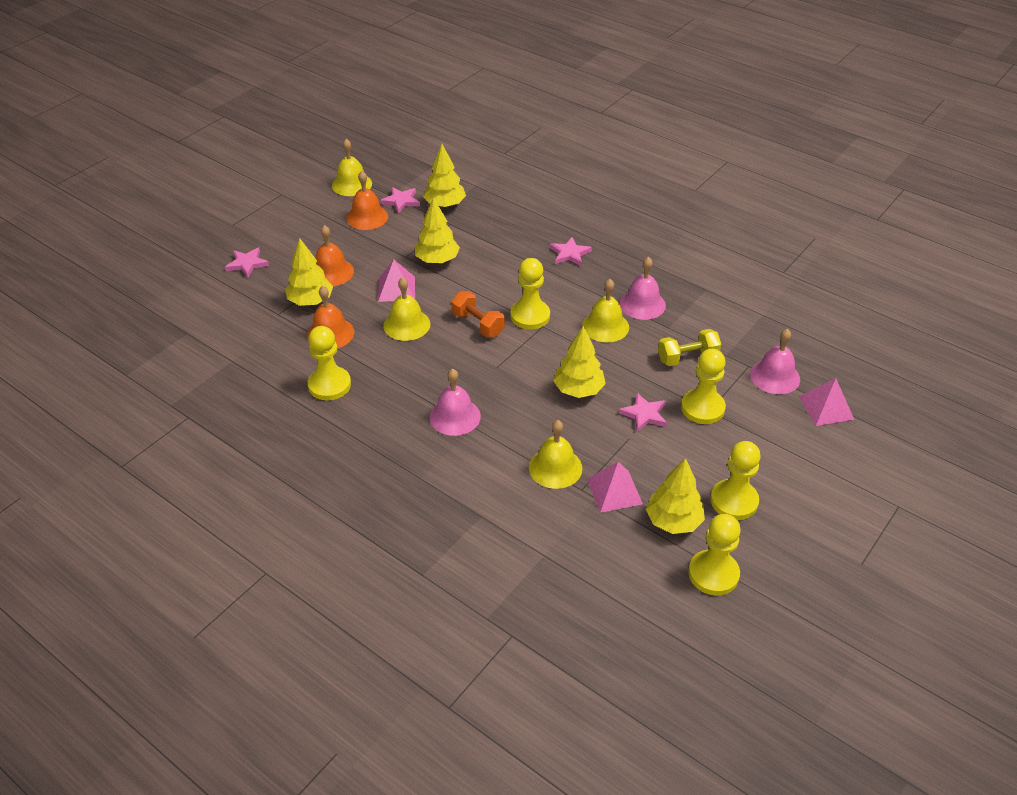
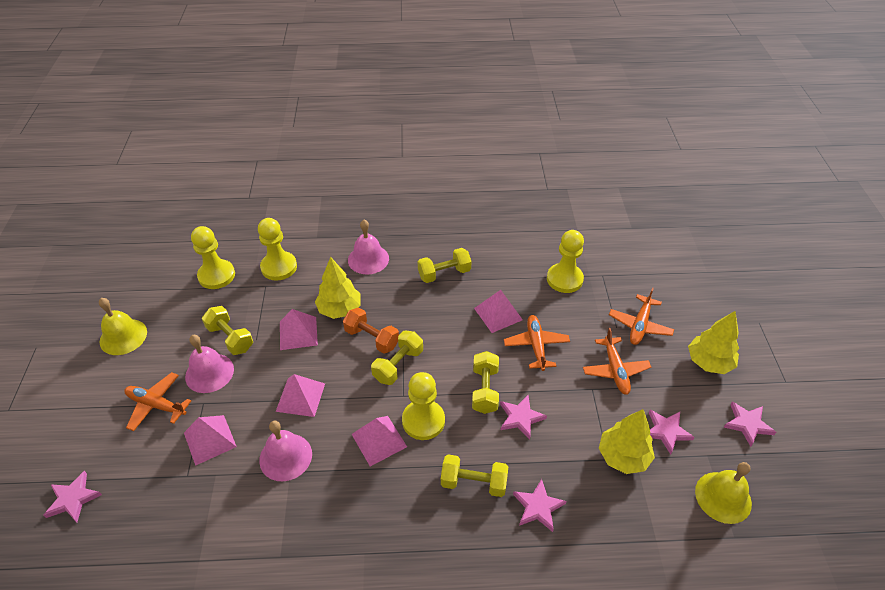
orange bell: 3 -> 0
orange plane: 0 -> 4
pink pyramid: 3 -> 5
pink star: 4 -> 5
yellow bell: 4 -> 2
yellow dumbbell: 1 -> 5
yellow pawn: 5 -> 4
yellow tree: 5 -> 3

